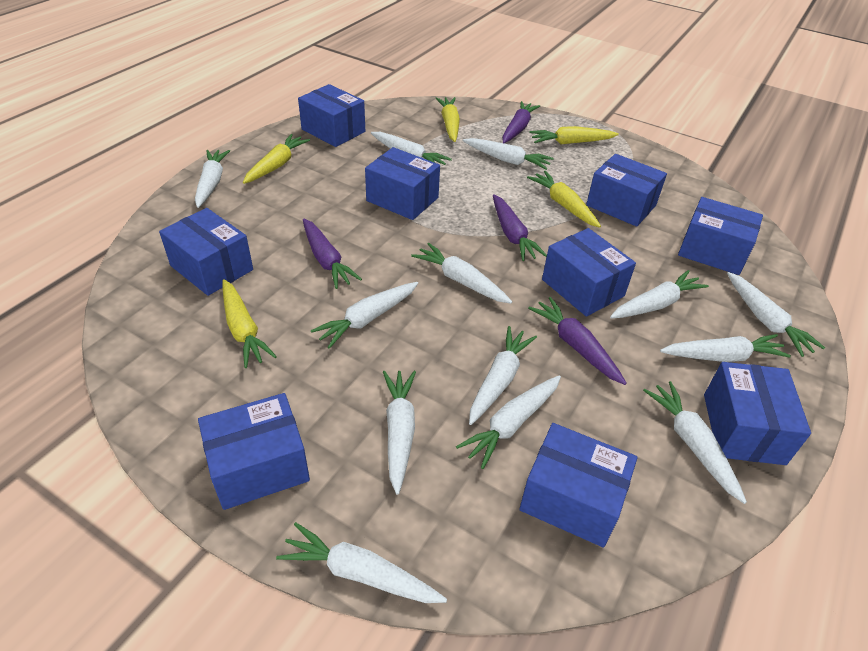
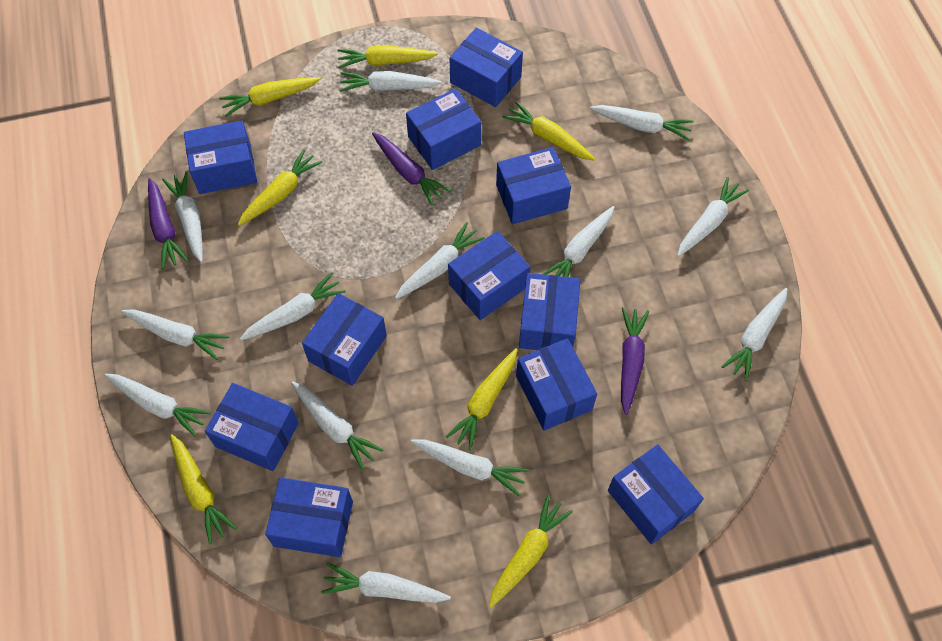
blue box: 9 -> 11
purple carrot: 4 -> 3
yellow carrot: 5 -> 7

